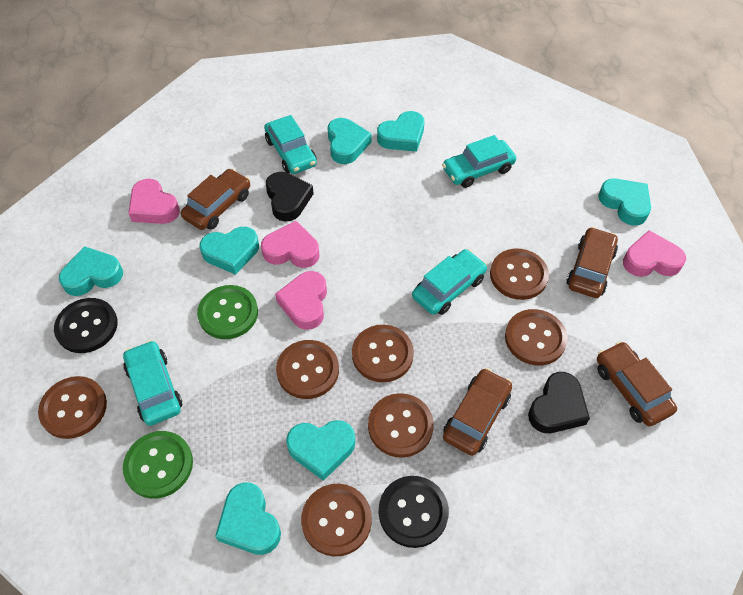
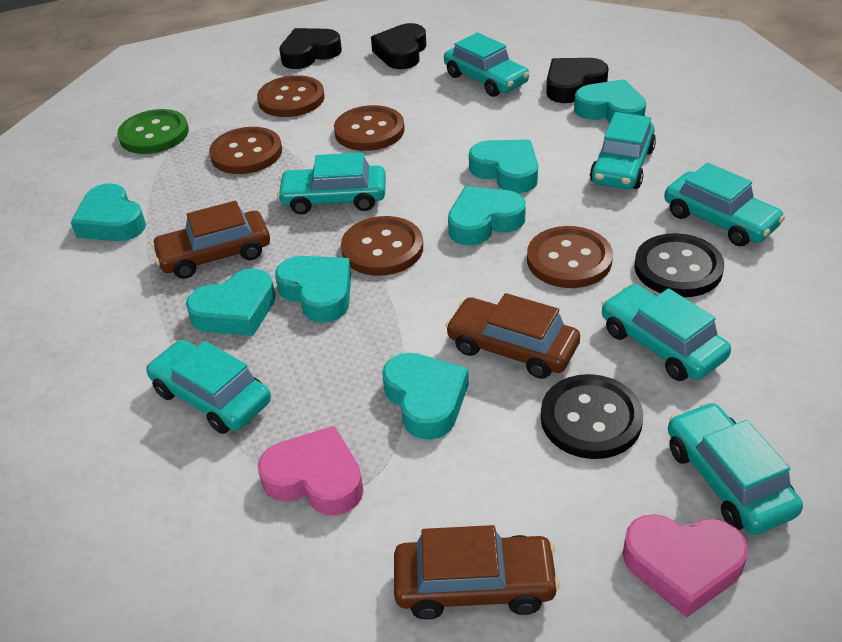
black heart: 2 -> 3
brown button: 7 -> 5
brown car: 4 -> 3
green button: 2 -> 1
pink heart: 4 -> 2
turquoise car: 4 -> 7

